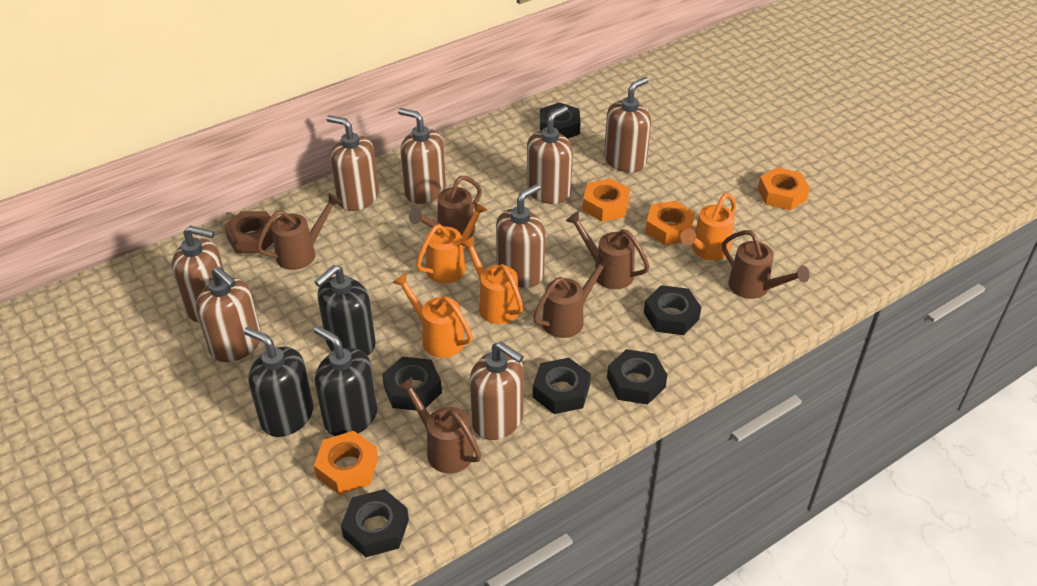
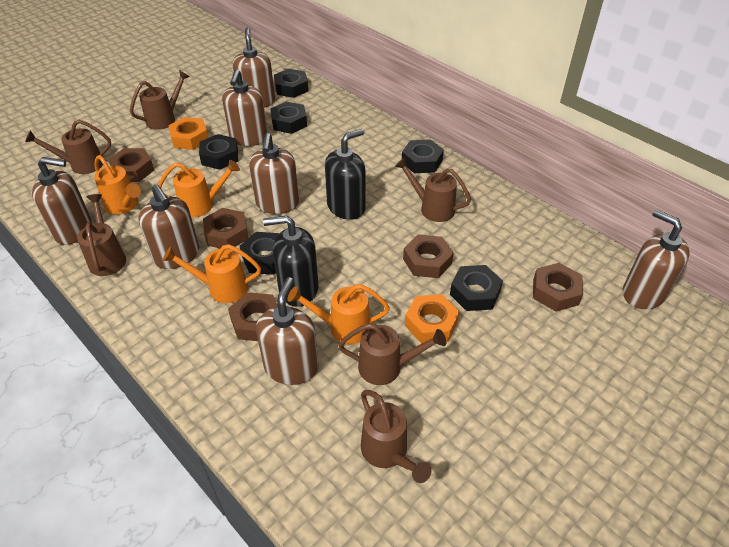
black soap dispenser: 3 -> 2
brown nut: 1 -> 5
brown soap dispenser: 8 -> 7
orange nut: 4 -> 2

